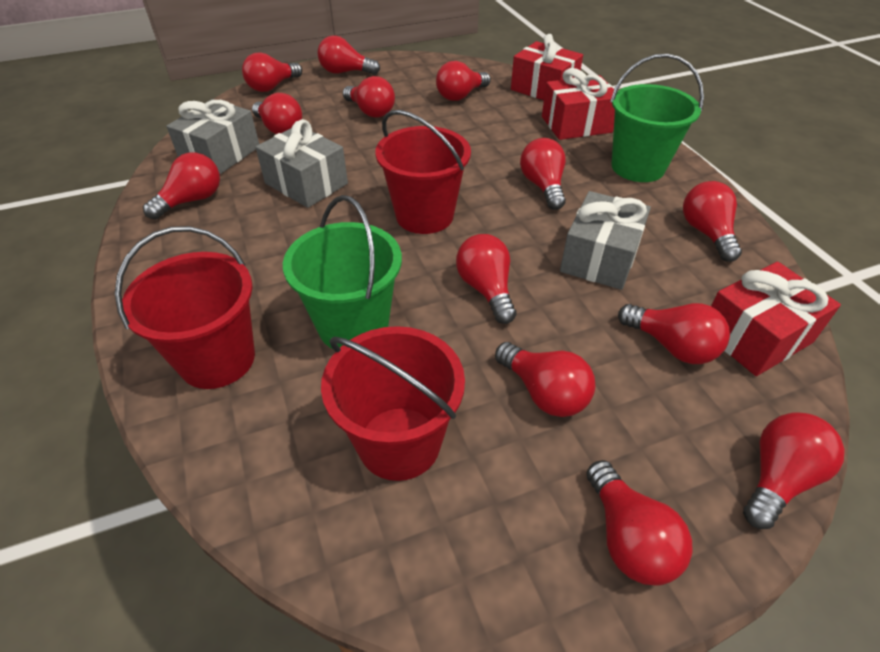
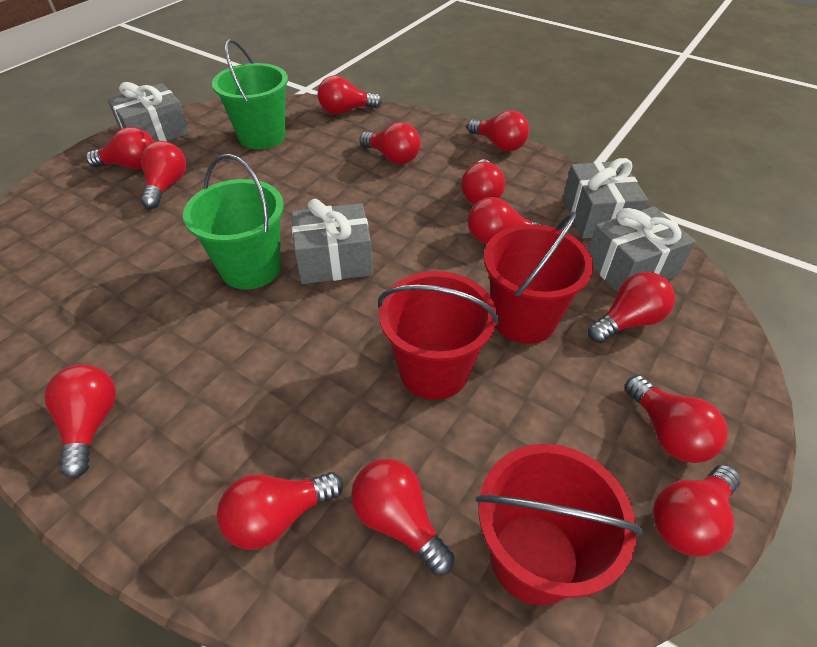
grey gift: 3 -> 4
red gift: 3 -> 0

